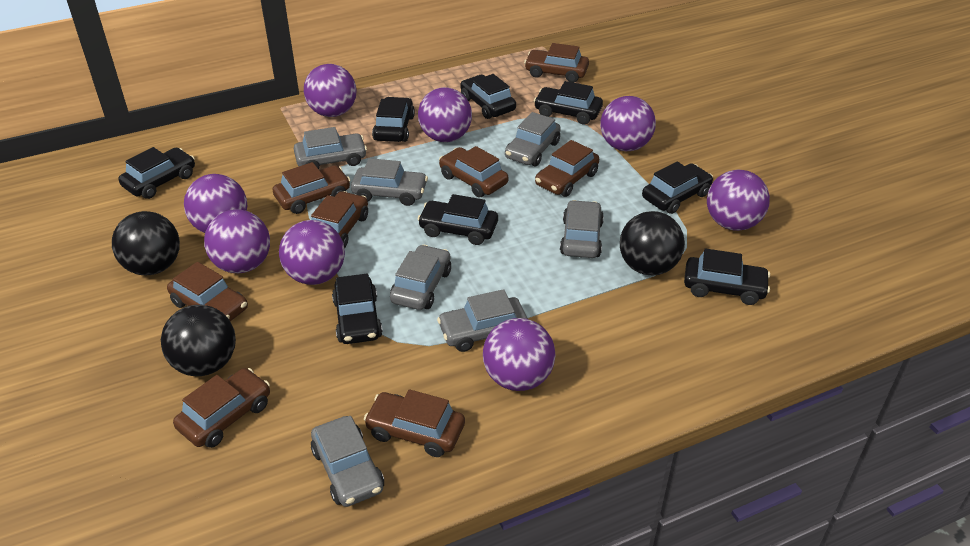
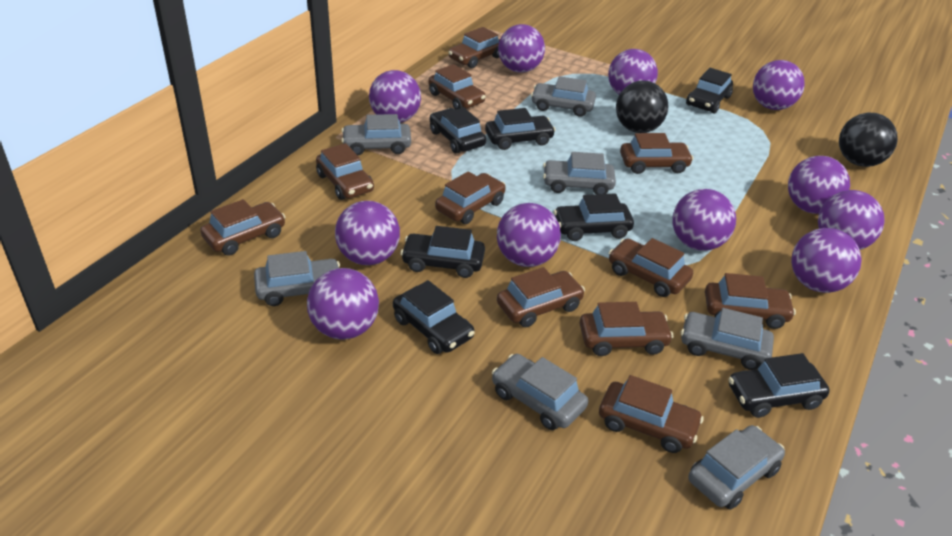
black ball: 3 -> 2
black car: 8 -> 7
brown car: 8 -> 11
purple ball: 8 -> 11

